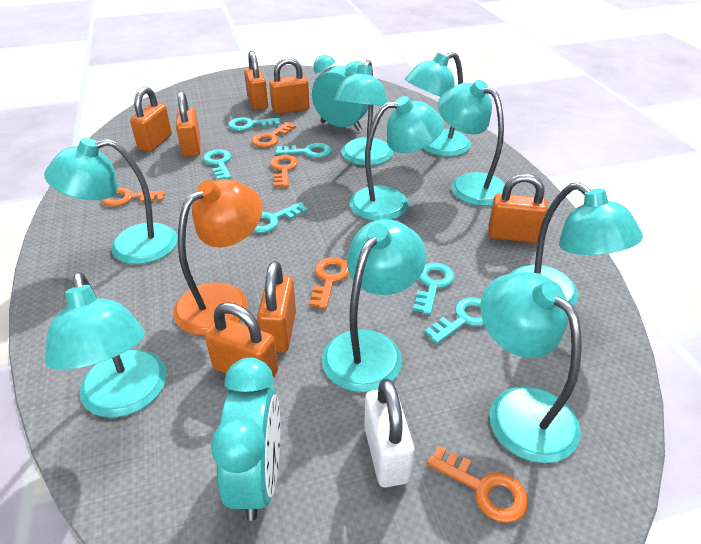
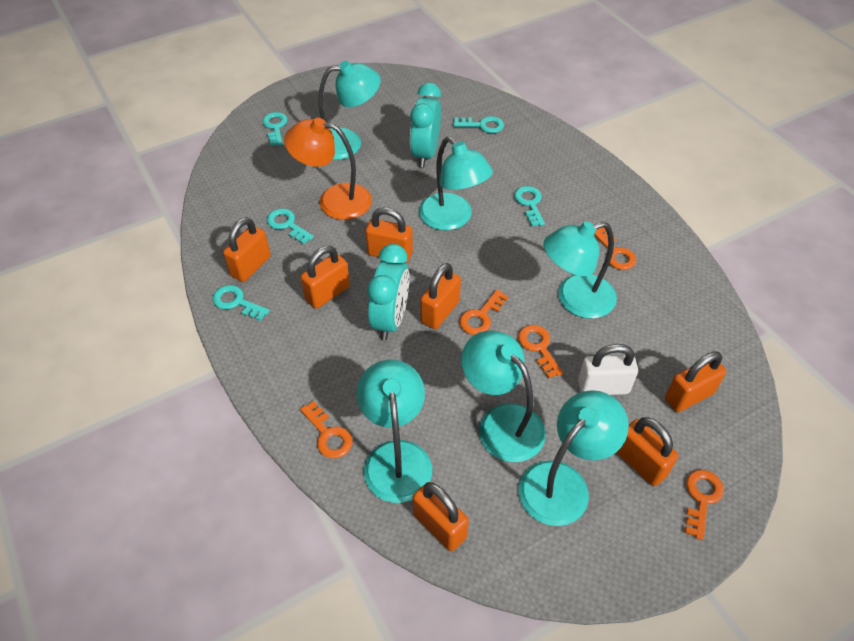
turquoise key: 6 -> 5
turquoise lamp: 9 -> 6

